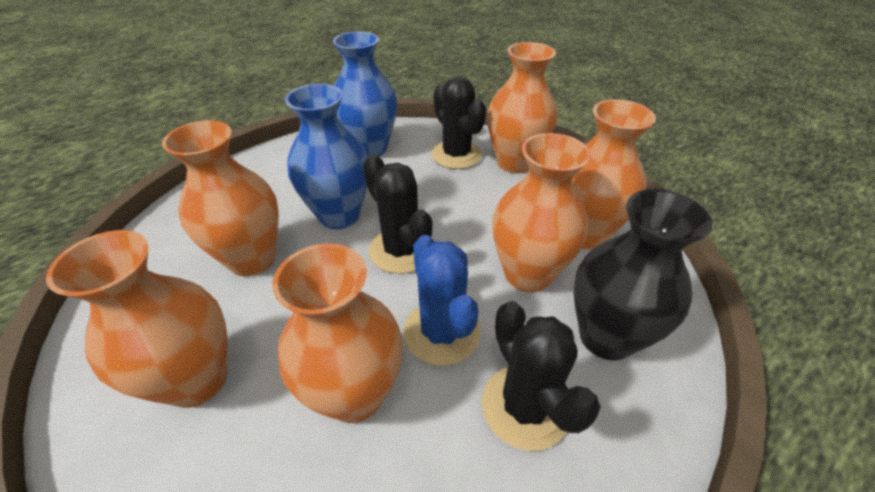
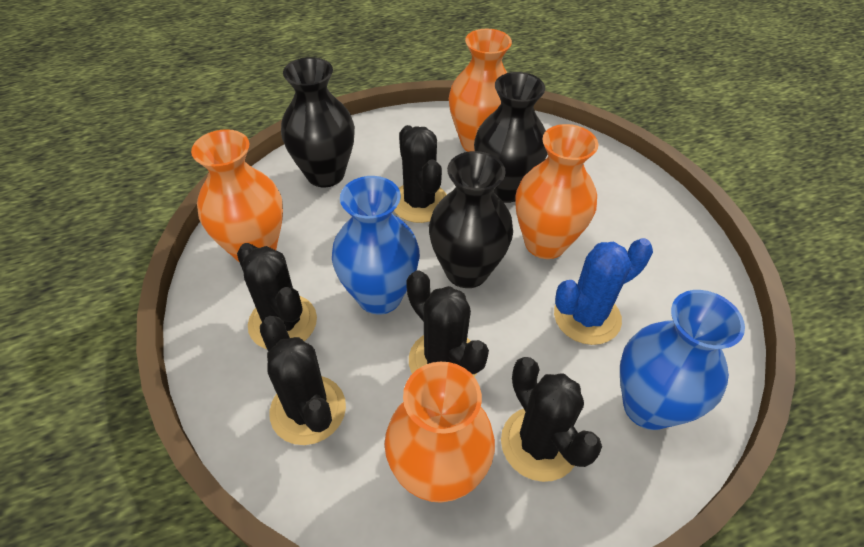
black cactus: 3 -> 5
black vase: 1 -> 3
orange vase: 6 -> 4

